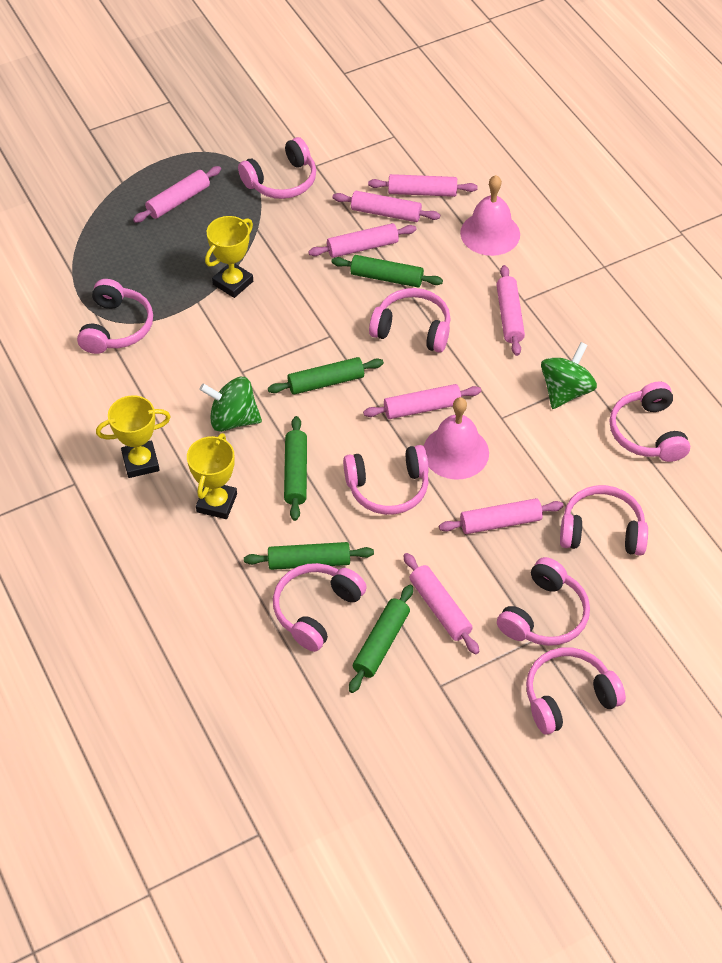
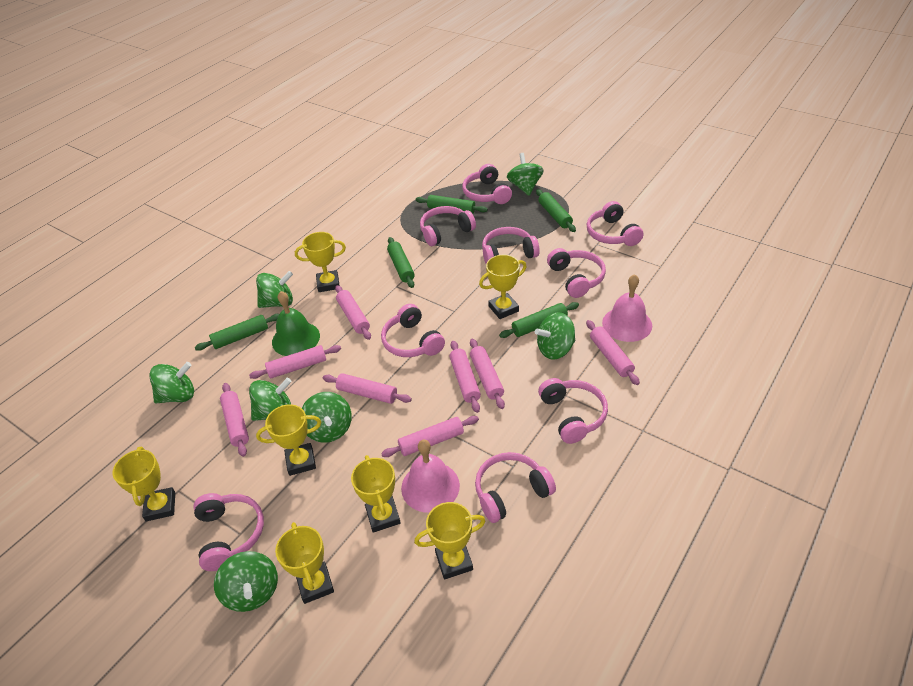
green bell: 0 -> 1
green spinning top: 2 -> 7
yellow trophy: 3 -> 7

